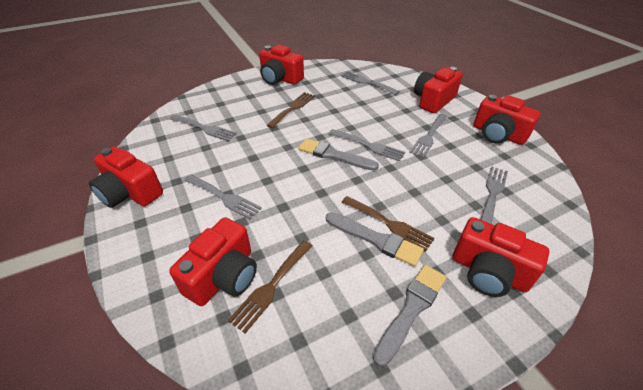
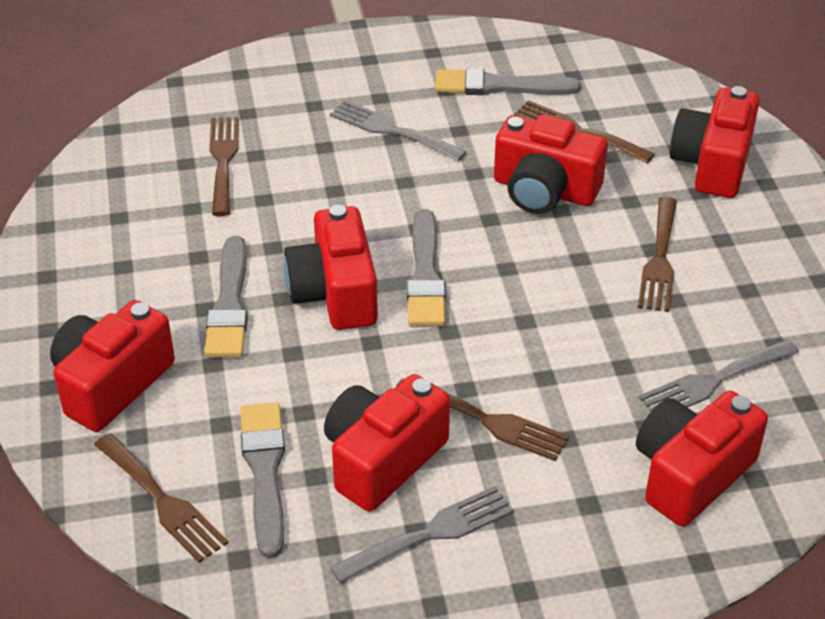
brown fork: 3 -> 5
grey brush: 3 -> 4
grey fork: 6 -> 3

